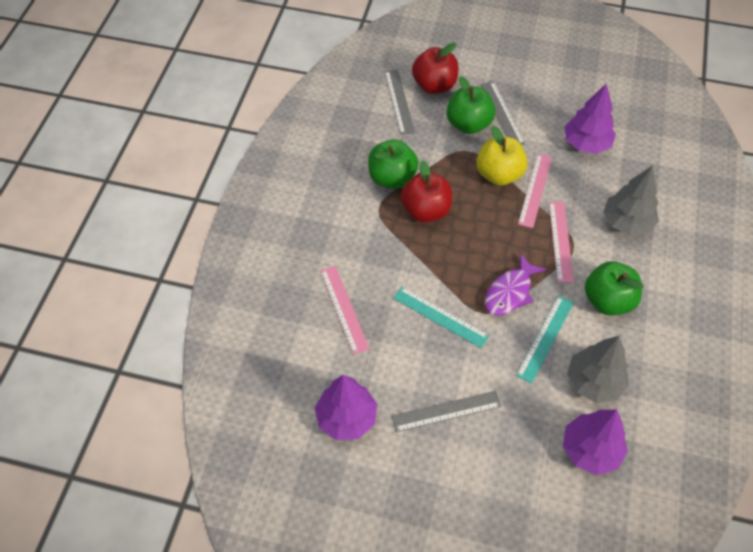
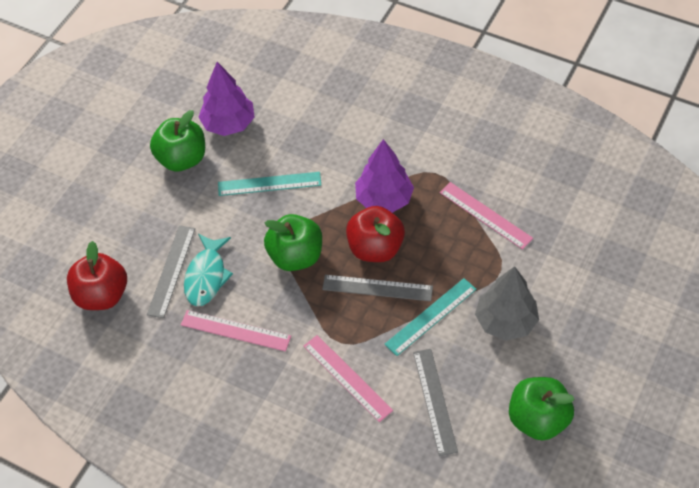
grey tree: 2 -> 1
purple fish: 1 -> 0
purple tree: 3 -> 2
turquoise fish: 0 -> 1
yellow apple: 1 -> 0

